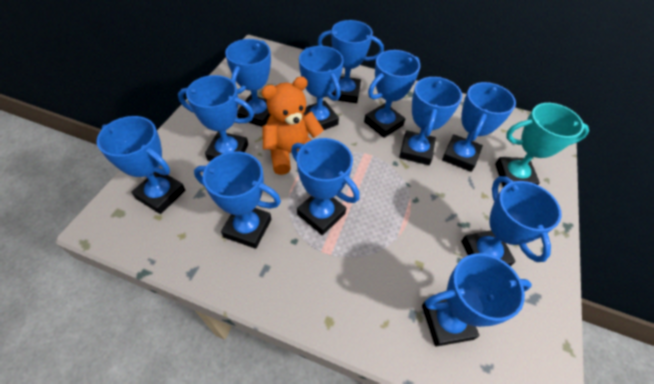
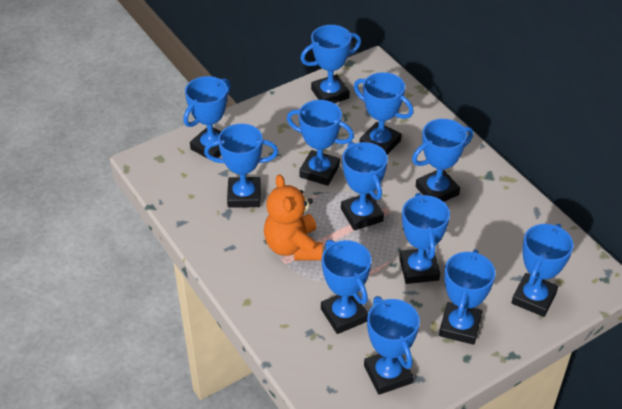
turquoise trophy: 1 -> 0

